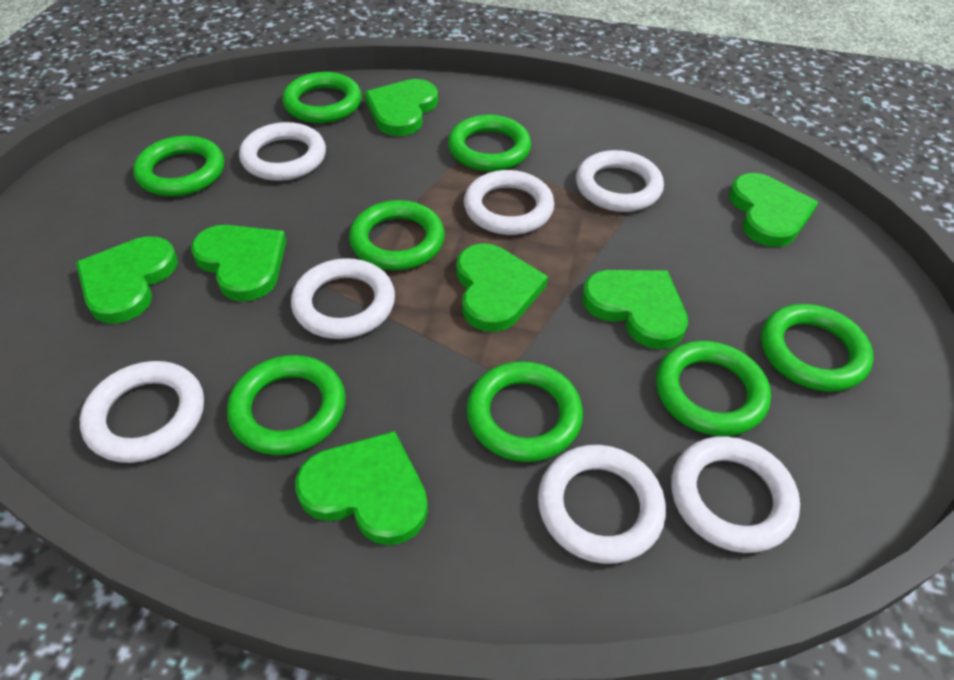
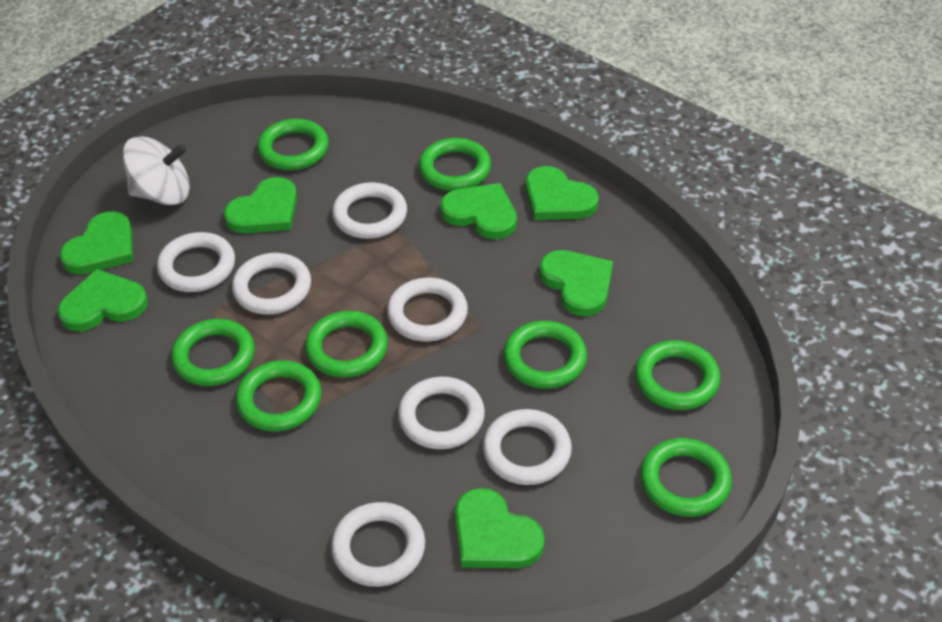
white spinning top: 0 -> 1

